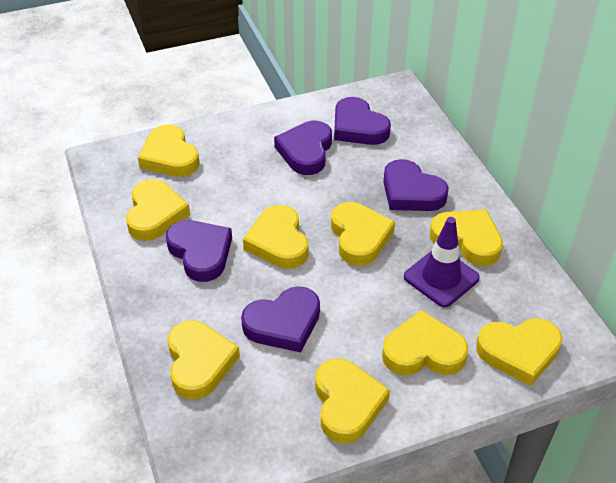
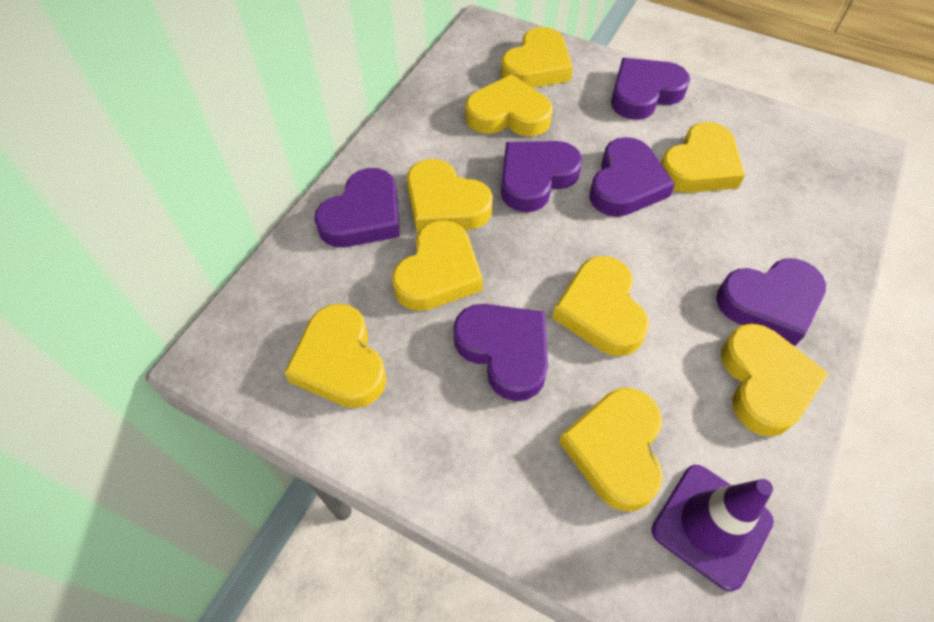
purple heart: 5 -> 6

